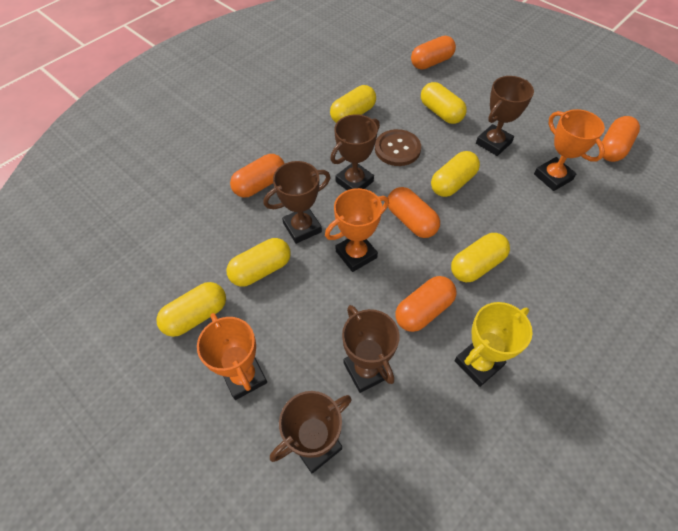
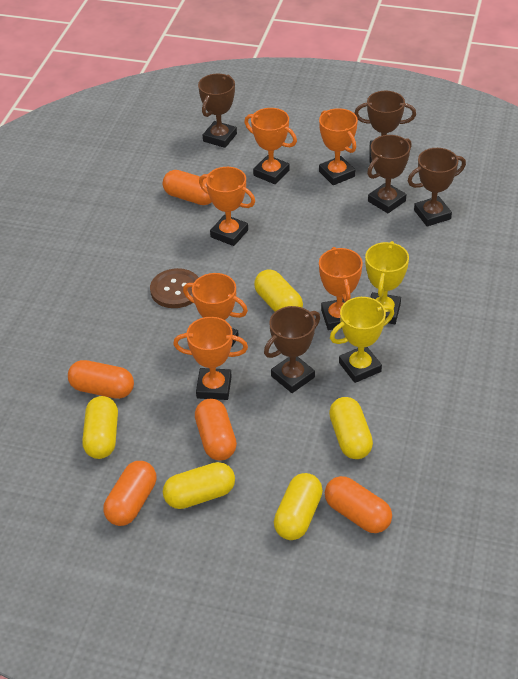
orange trophy: 3 -> 6
yellow capsule: 6 -> 5
yellow trophy: 1 -> 2

